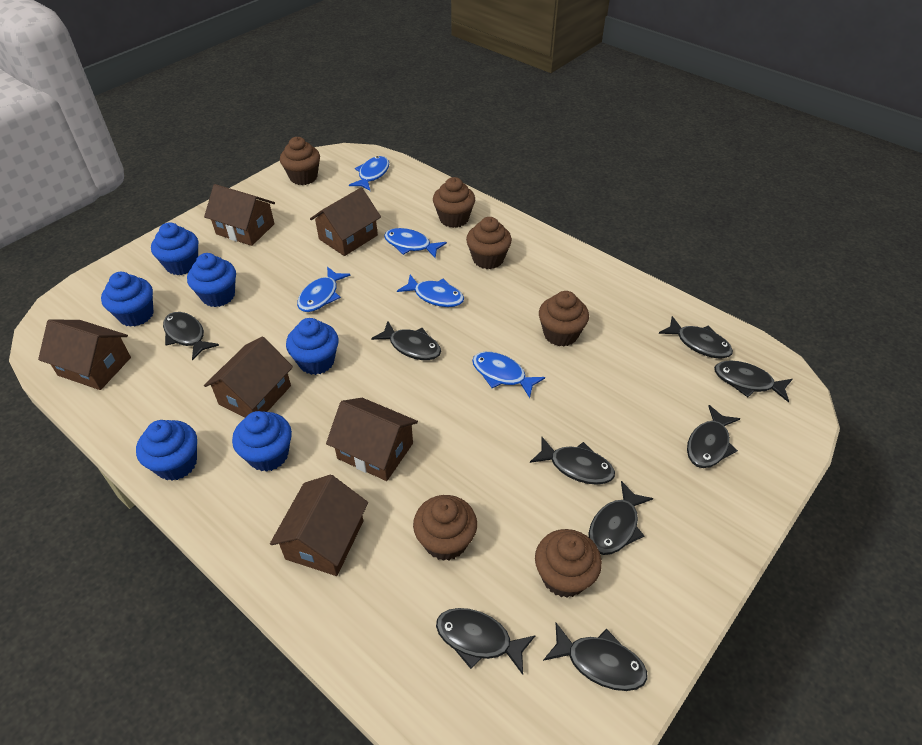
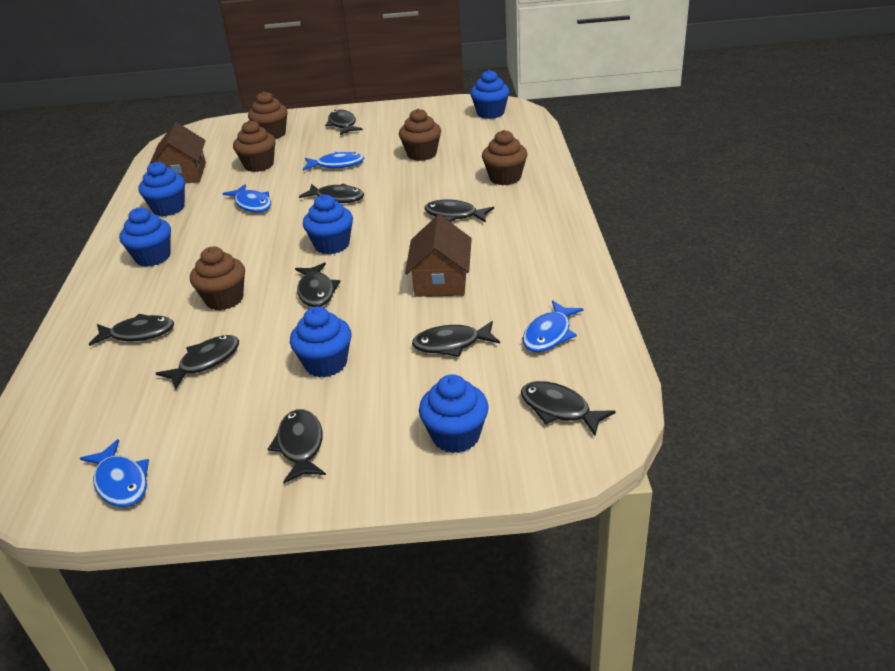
blue fish: 5 -> 4
brown cupcake: 6 -> 5
brown house: 6 -> 2

